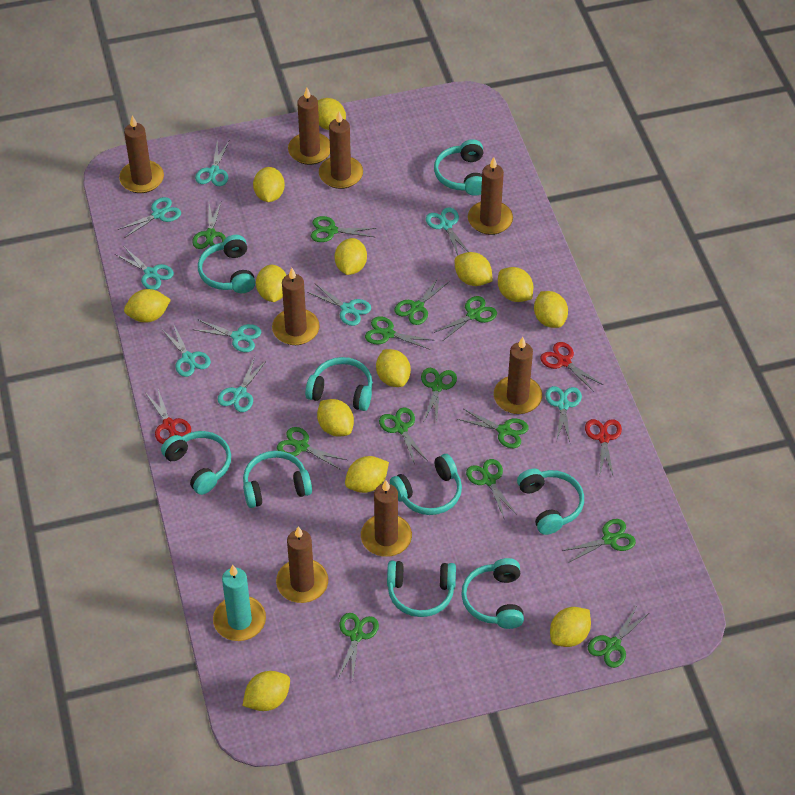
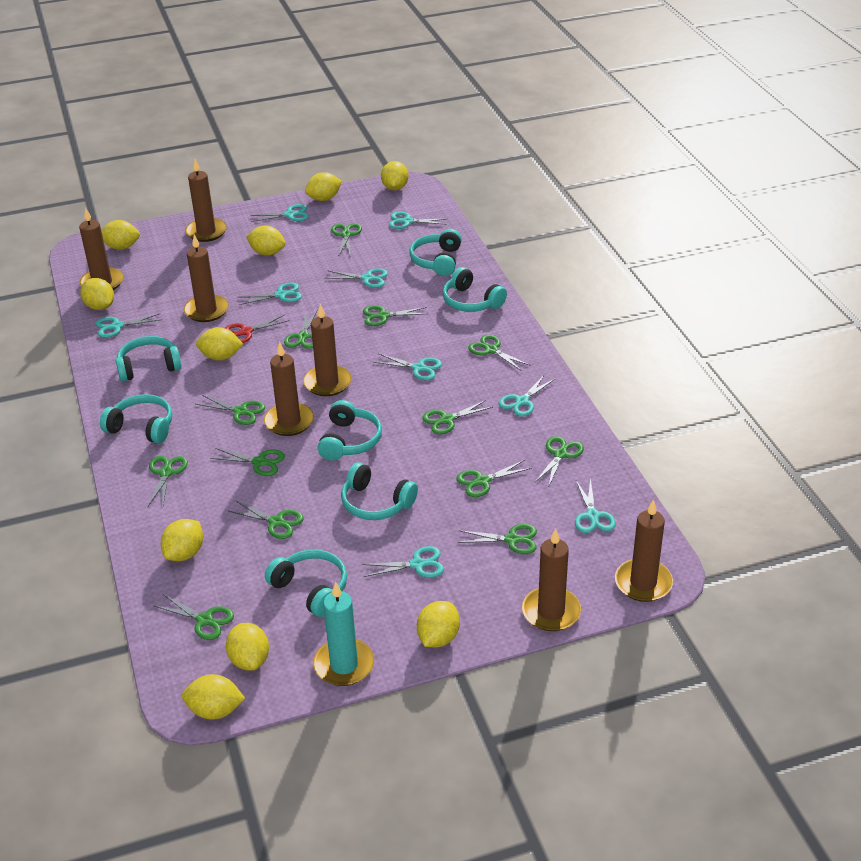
brown candle: 8 -> 7
red scissors: 3 -> 1
turquoise headphones: 9 -> 7
yellow lemon: 13 -> 10

